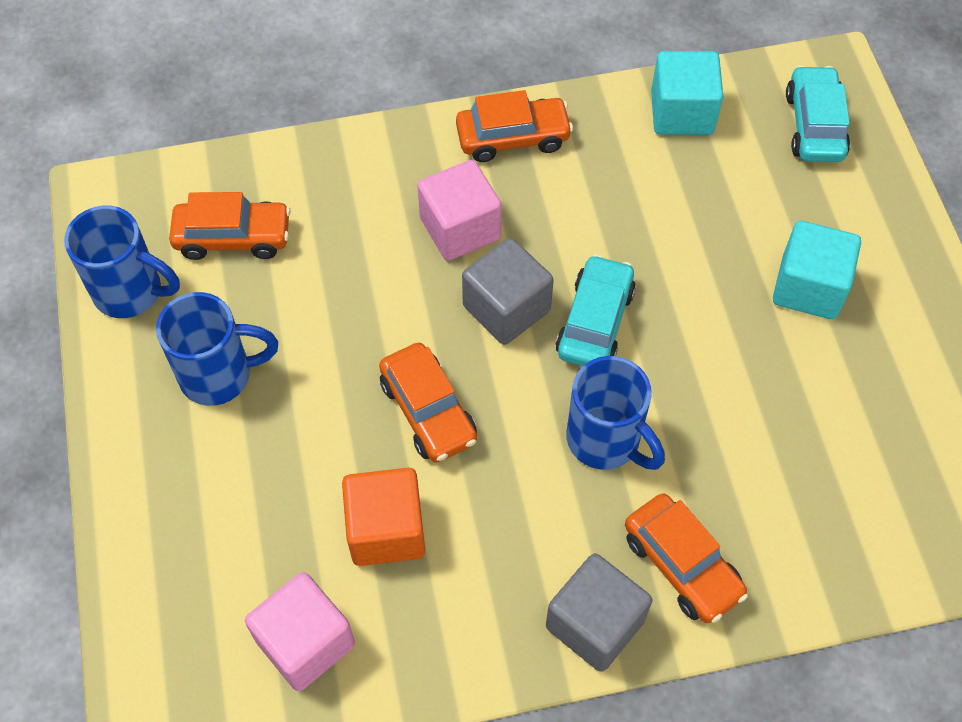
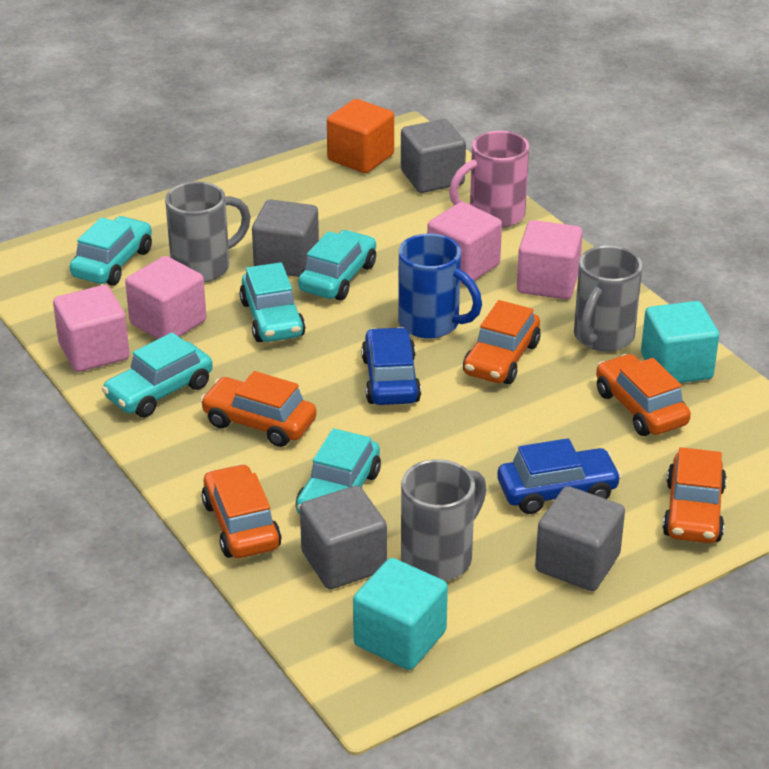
blue car: 0 -> 2
blue mug: 3 -> 1
grey cube: 2 -> 4
grey mug: 0 -> 3
orange car: 4 -> 5
pink cube: 2 -> 4
pink mug: 0 -> 1
turquoise car: 2 -> 5

